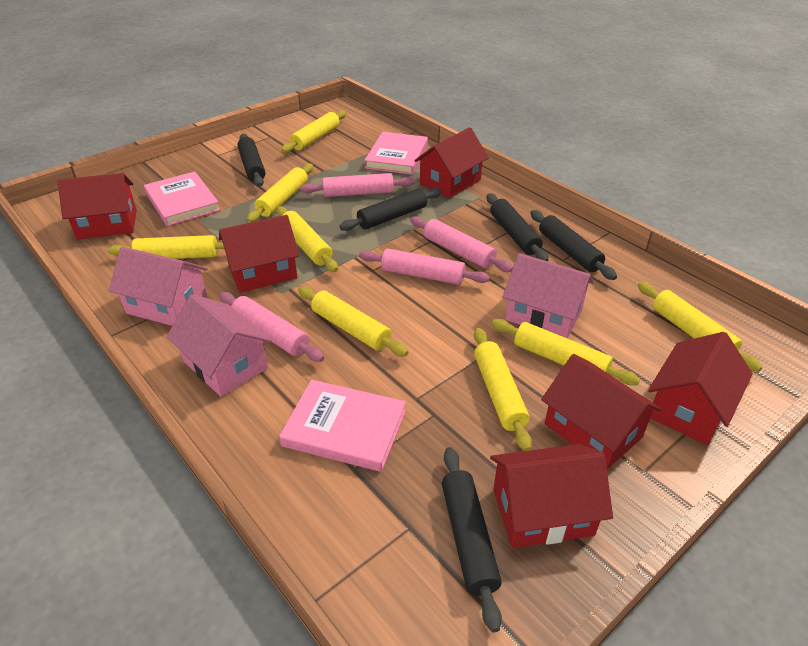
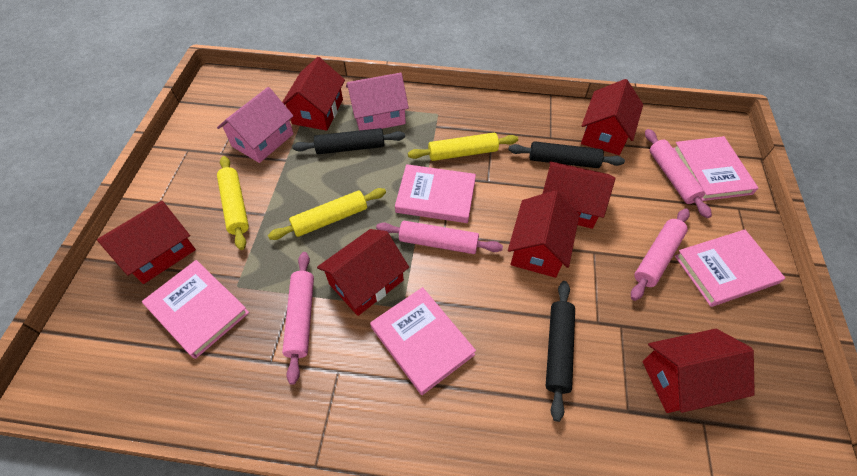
black rolling pin: 5 -> 3
pink book: 3 -> 5
pink house: 3 -> 2
red house: 6 -> 7
yellow rolling pin: 8 -> 3

